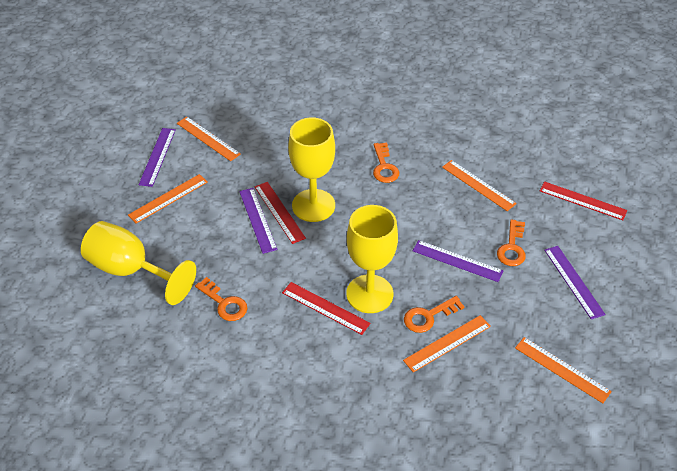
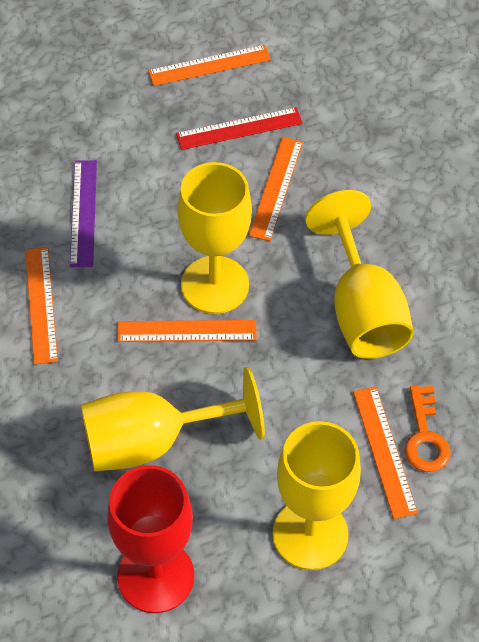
orange key: 4 -> 1
purple ruler: 4 -> 1
red goblet: 0 -> 1
red ruler: 3 -> 1
yellow goblet: 3 -> 4

